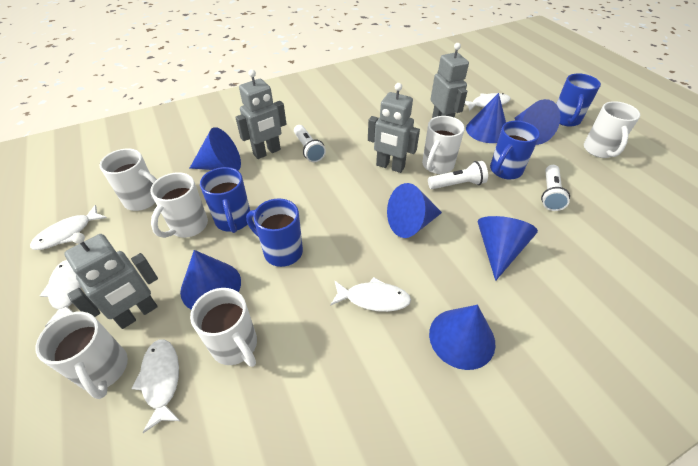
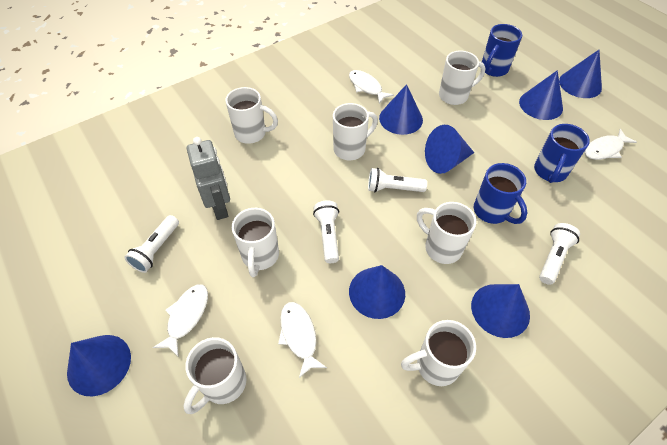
blue mug: 4 -> 3
grey robot: 4 -> 1
white fish: 5 -> 4
white flashlight: 3 -> 4
white mug: 6 -> 7

